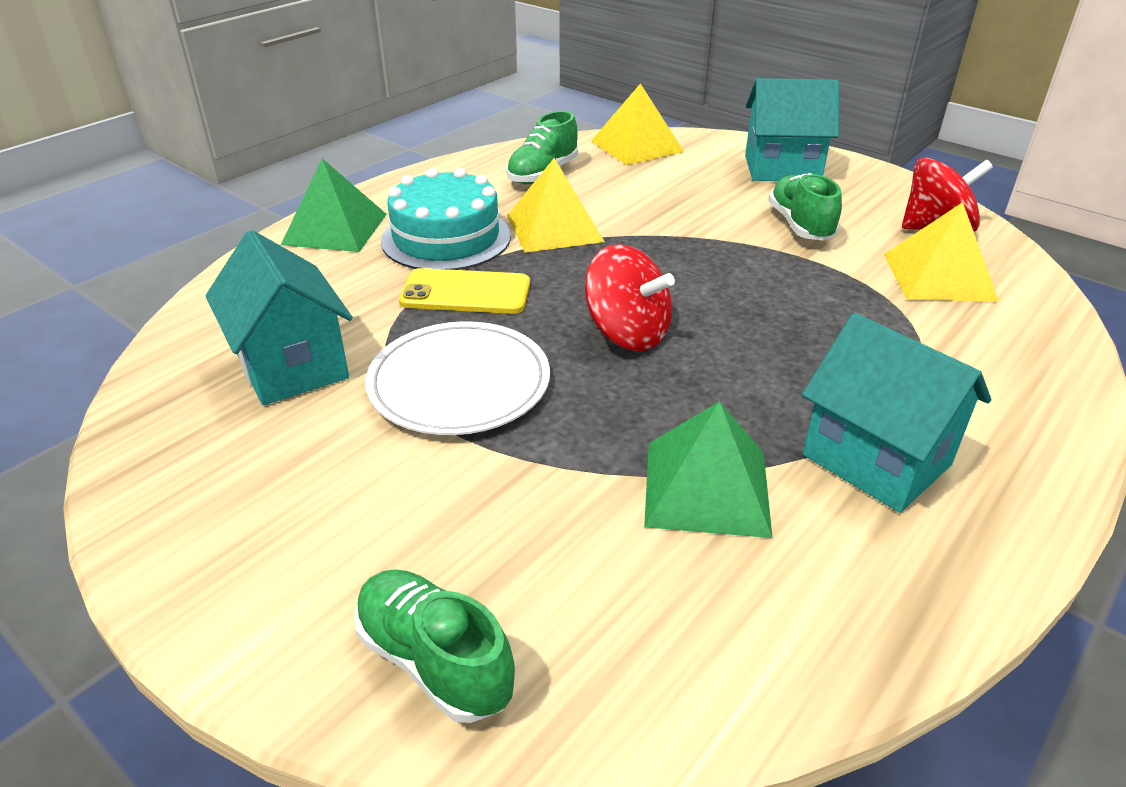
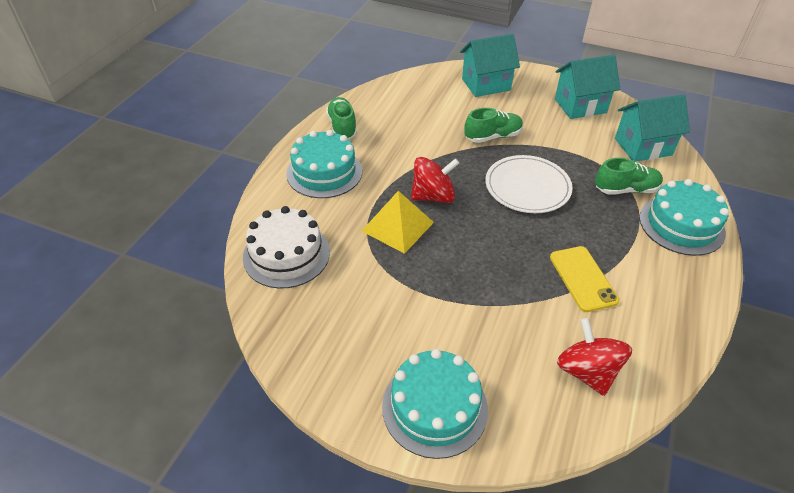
green pyramid: 2 -> 0
turquoise cake: 1 -> 3
white cake: 0 -> 1
yellow pyramid: 3 -> 1

